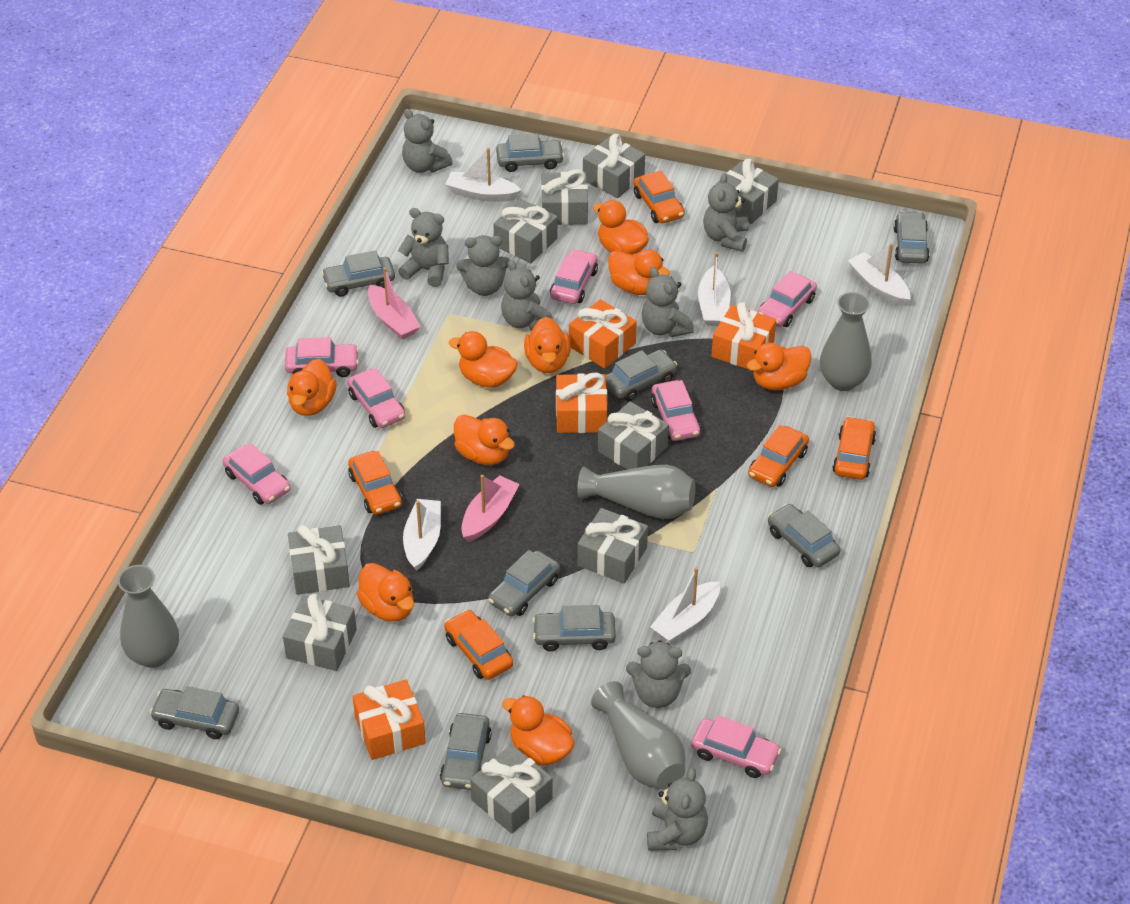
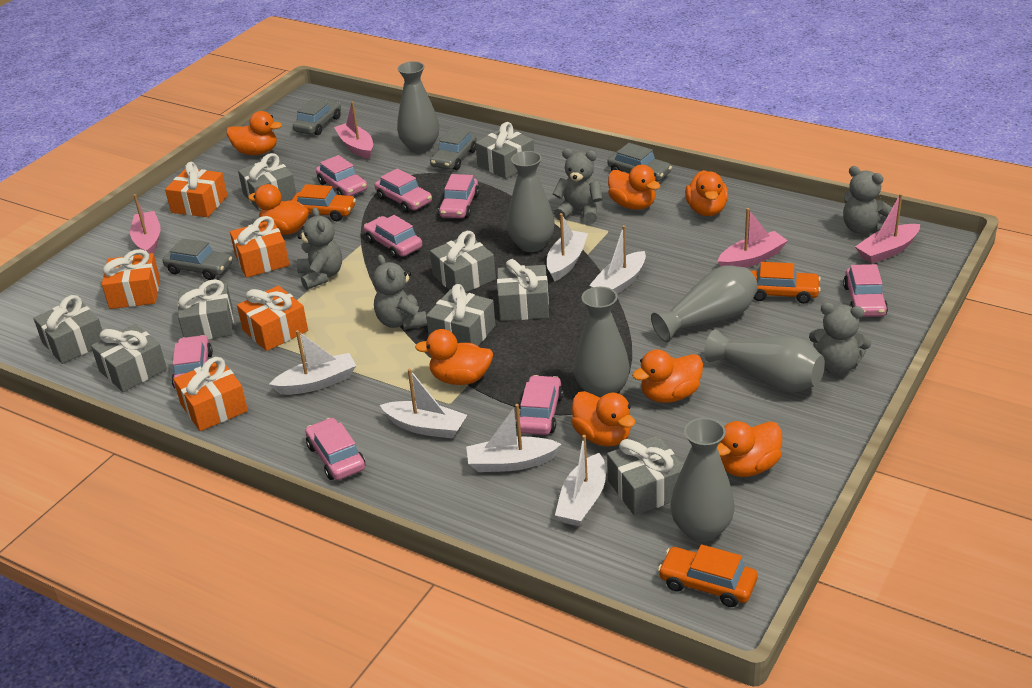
grey car: 9 -> 4
grey teddy bear: 8 -> 5
grey vase: 4 -> 6
orange car: 5 -> 3
orange duck: 9 -> 8
orange gift: 4 -> 5
pink boat: 2 -> 4
pink car: 7 -> 8
white boat: 5 -> 6

